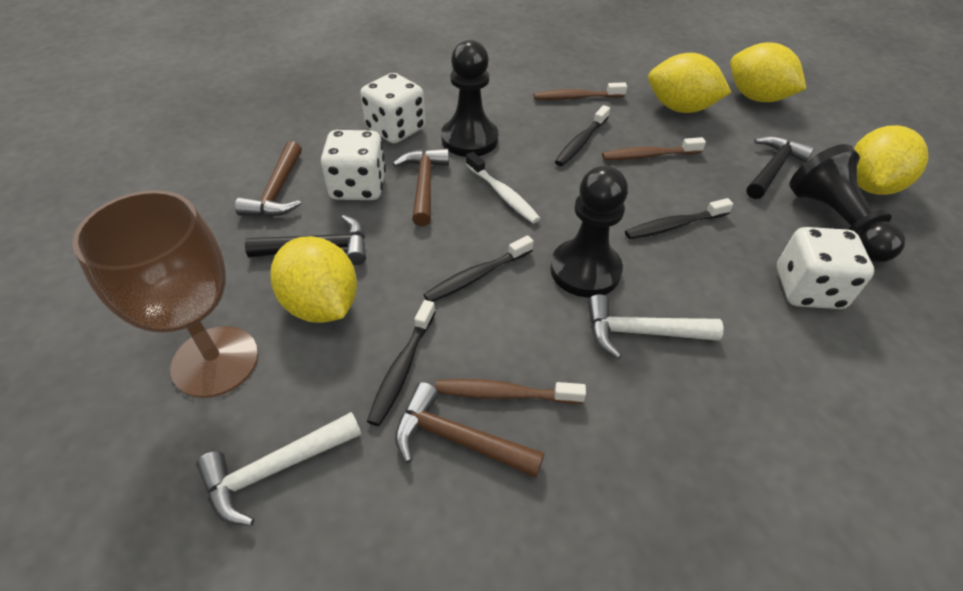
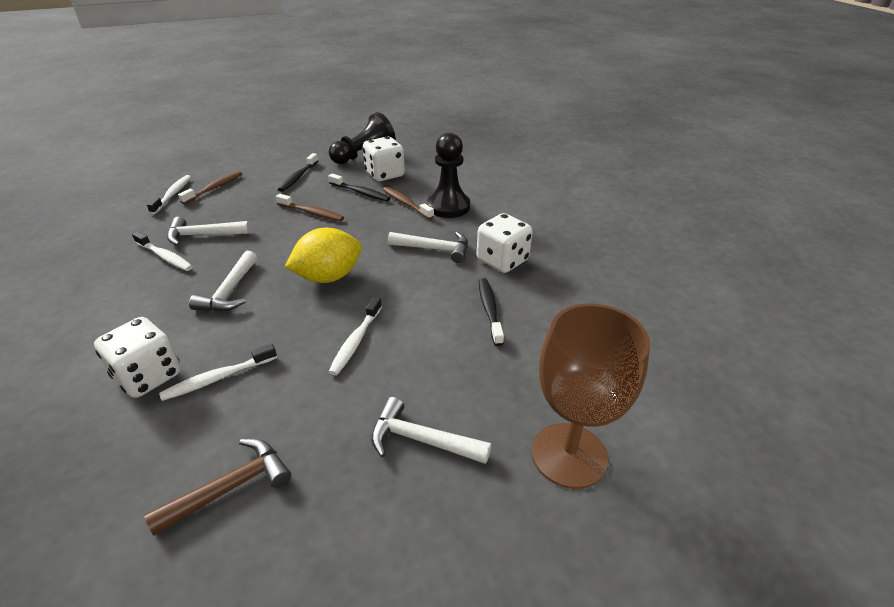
black hammer: 2 -> 0
black pawn: 3 -> 2
black toothbrush: 4 -> 3
brown hammer: 3 -> 1
white hammer: 2 -> 4
white toothbrush: 1 -> 4
yellow lemon: 4 -> 1

